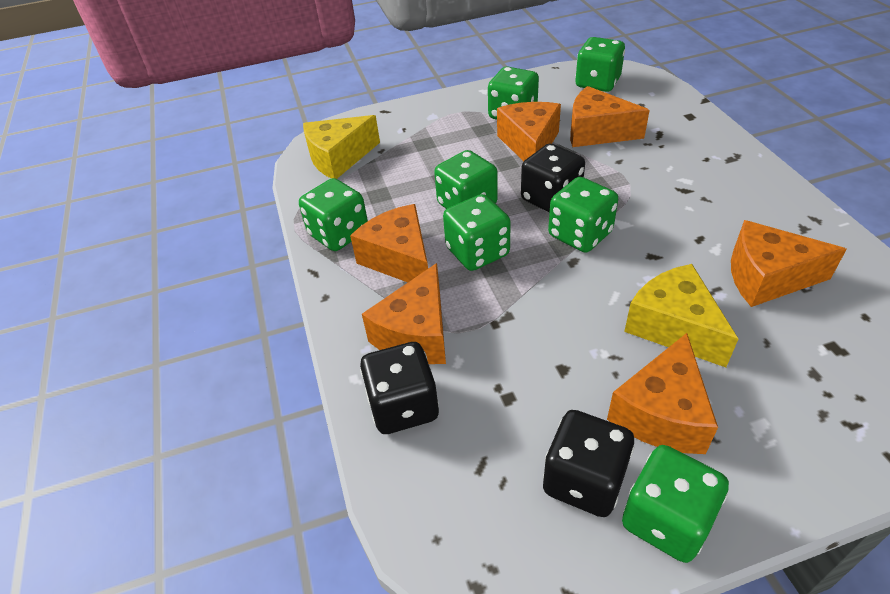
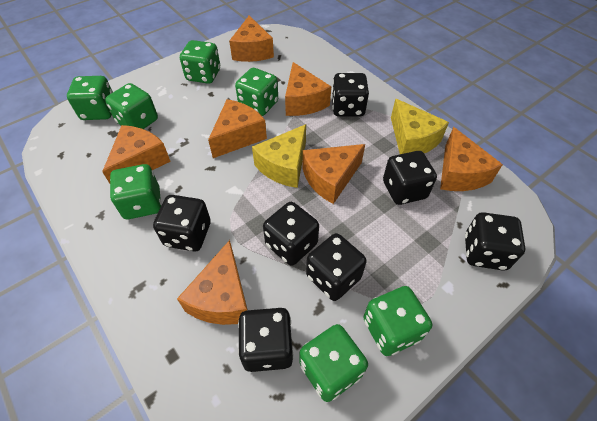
black dice: 3 -> 7
orange cheese: 6 -> 7

